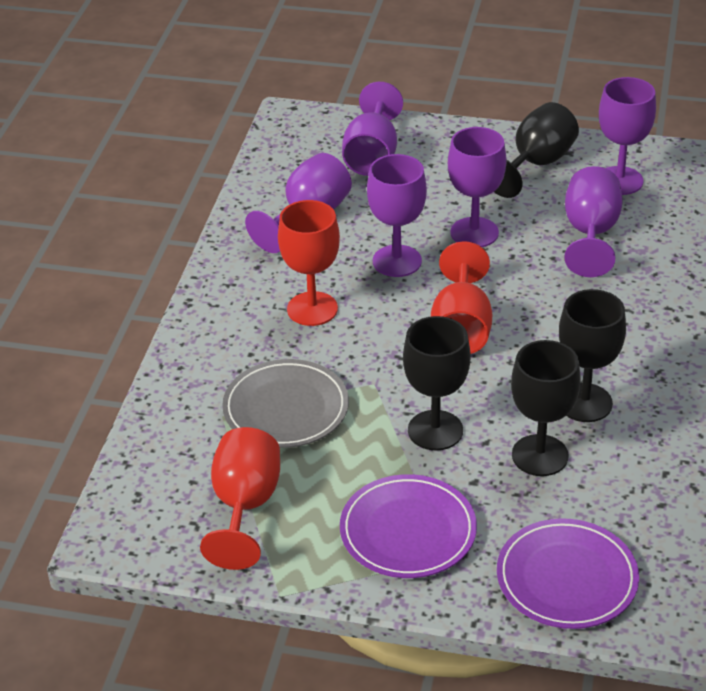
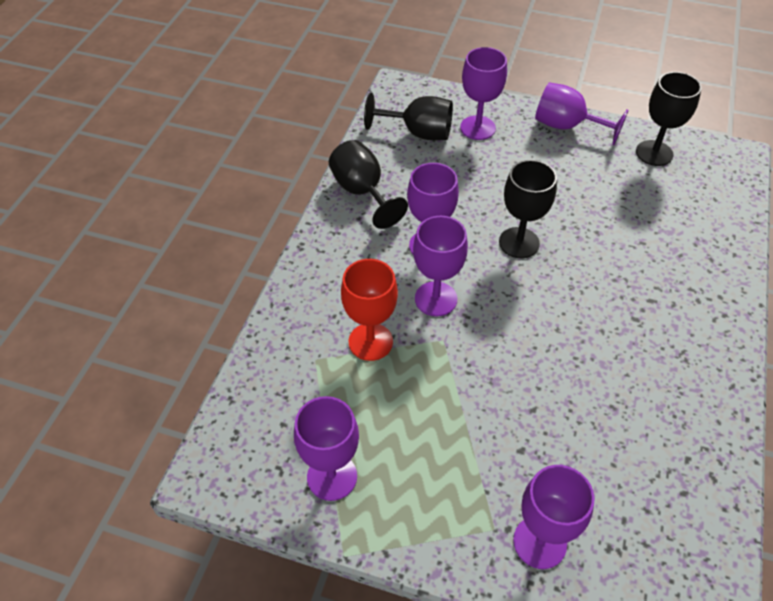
grey plate: 1 -> 0
purple plate: 2 -> 0
red goblet: 3 -> 1

